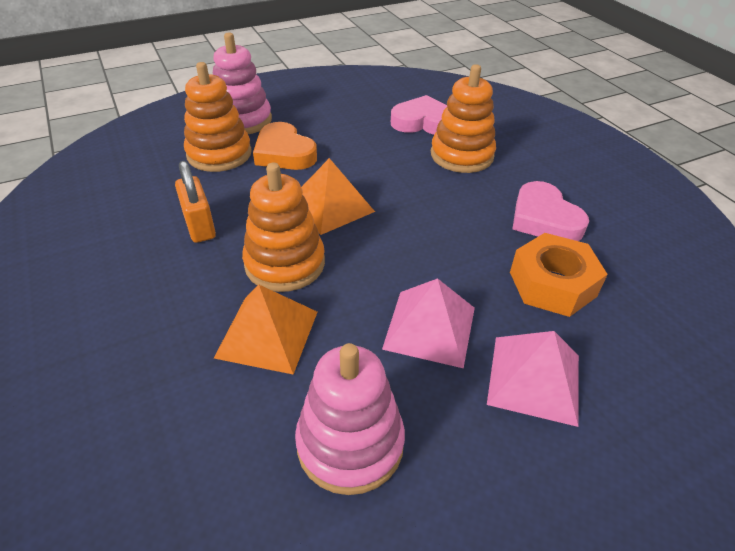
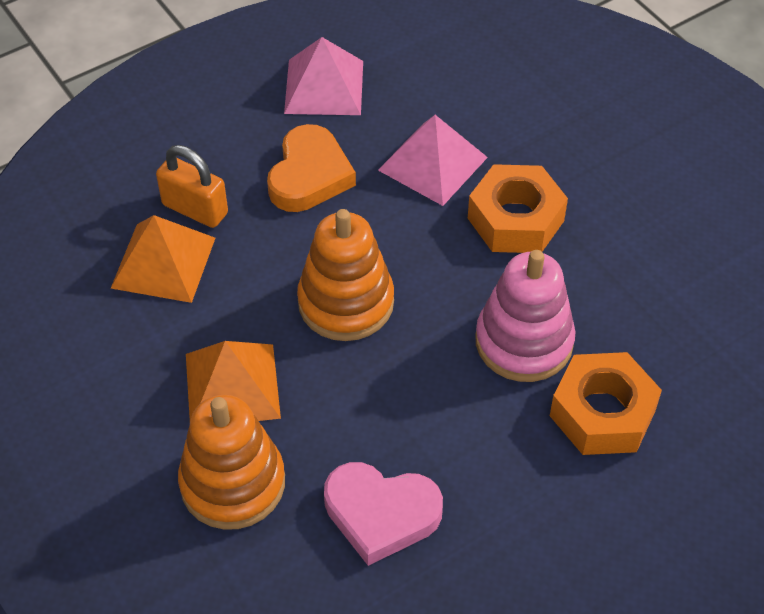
orange nut: 1 -> 2
orange stacking toy: 3 -> 2
pink heart: 2 -> 1
pink stacking toy: 2 -> 1

